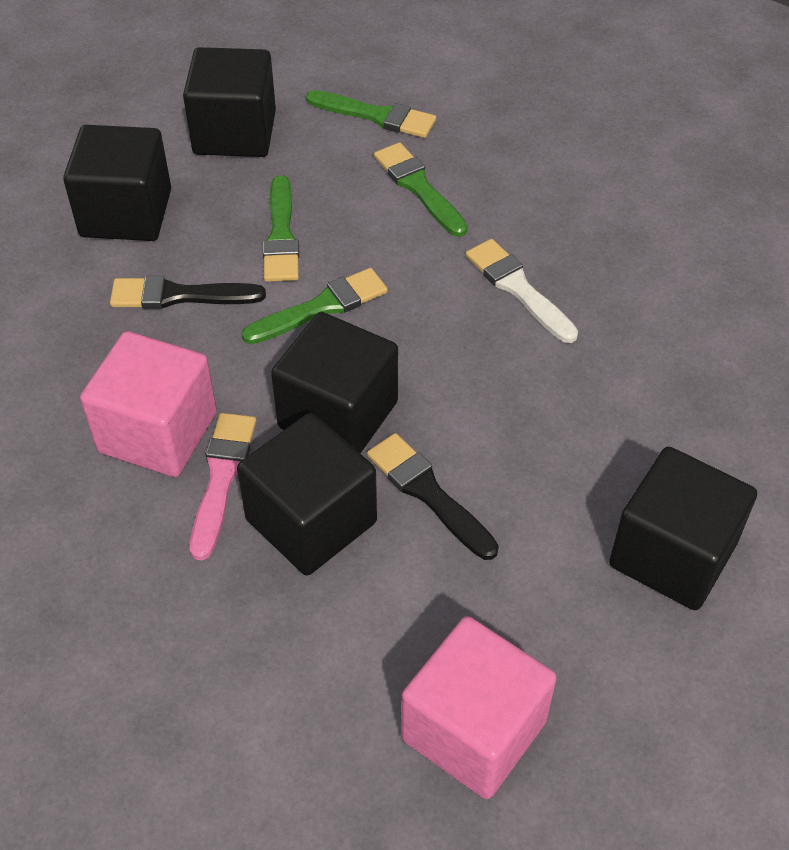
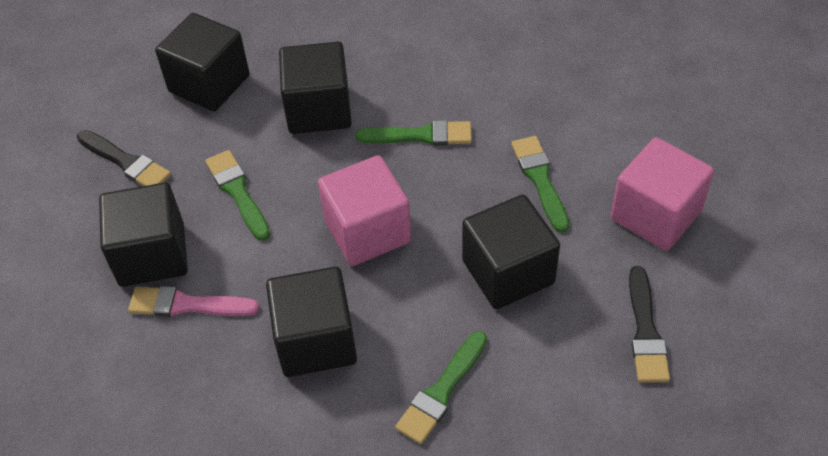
white brush: 1 -> 0

